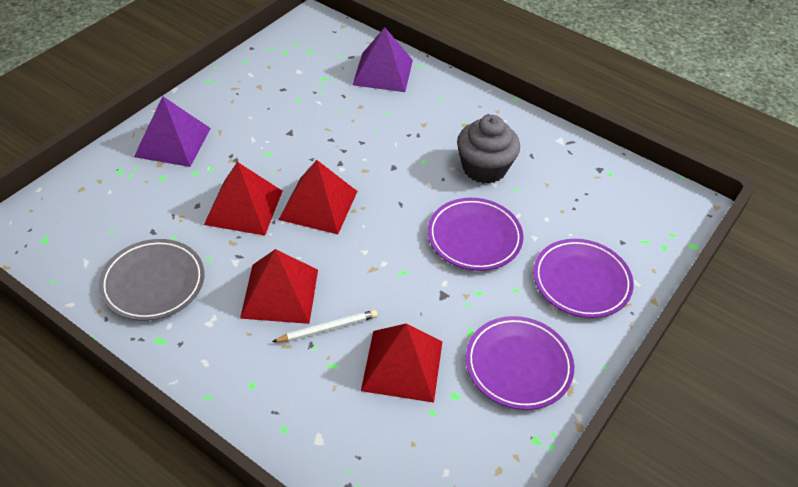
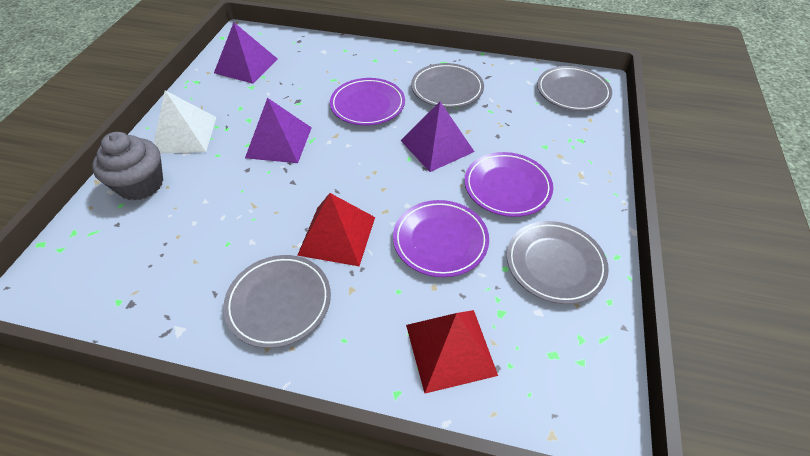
grey plate: 1 -> 4
purple pyramid: 2 -> 3
red pyramid: 4 -> 2
white pencil: 1 -> 0
white pyramid: 0 -> 1

